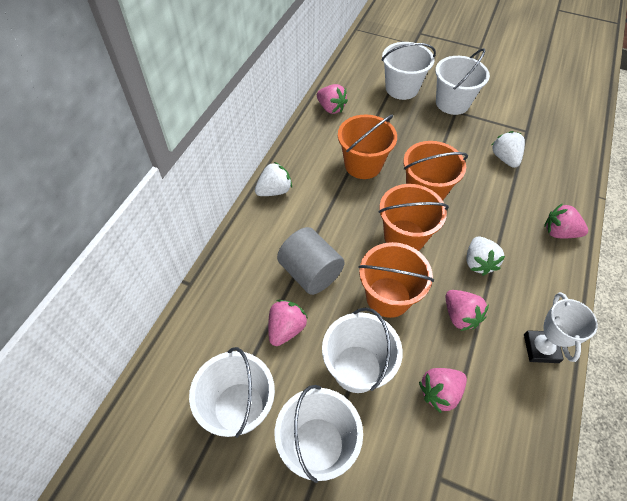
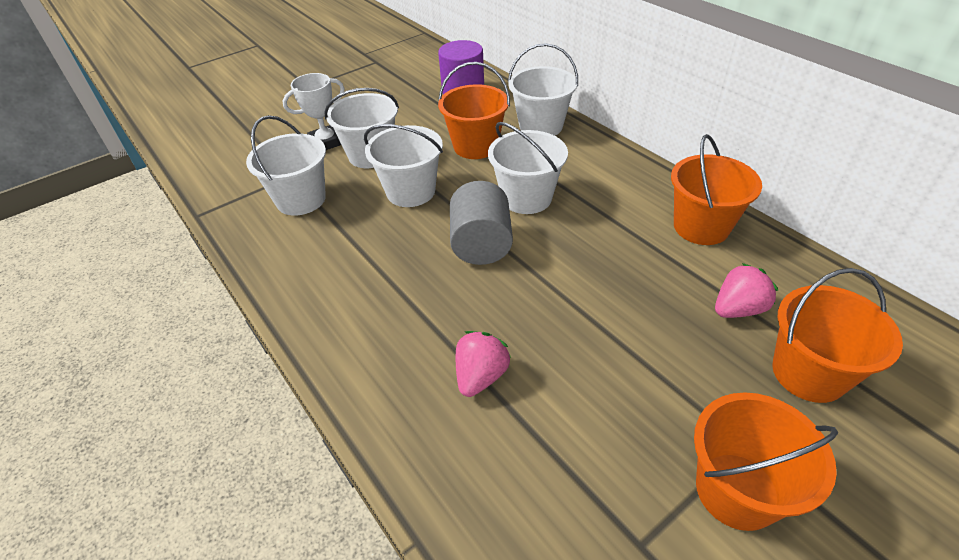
pink strawberry: 5 -> 2
purple cylinder: 0 -> 1
white strawberry: 3 -> 0

